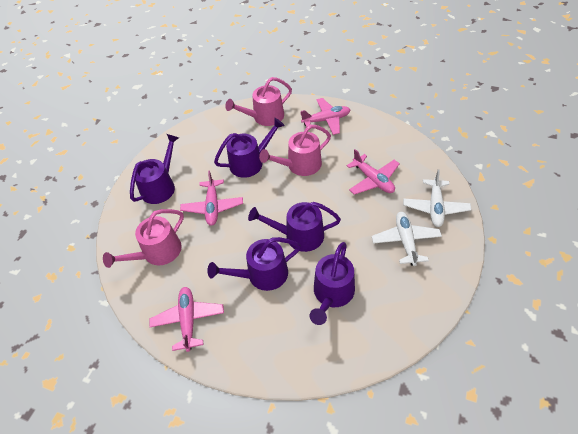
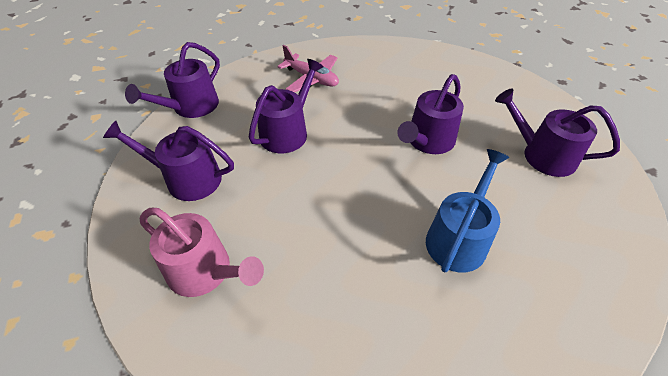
blue watering can: 0 -> 1
pink plane: 4 -> 1
pink watering can: 3 -> 1
white plane: 2 -> 0

